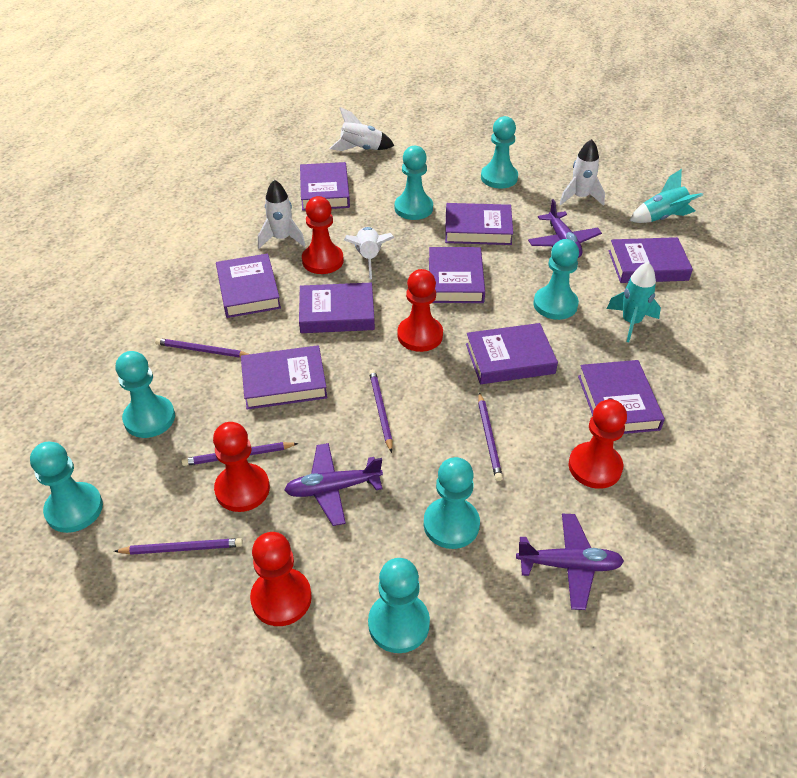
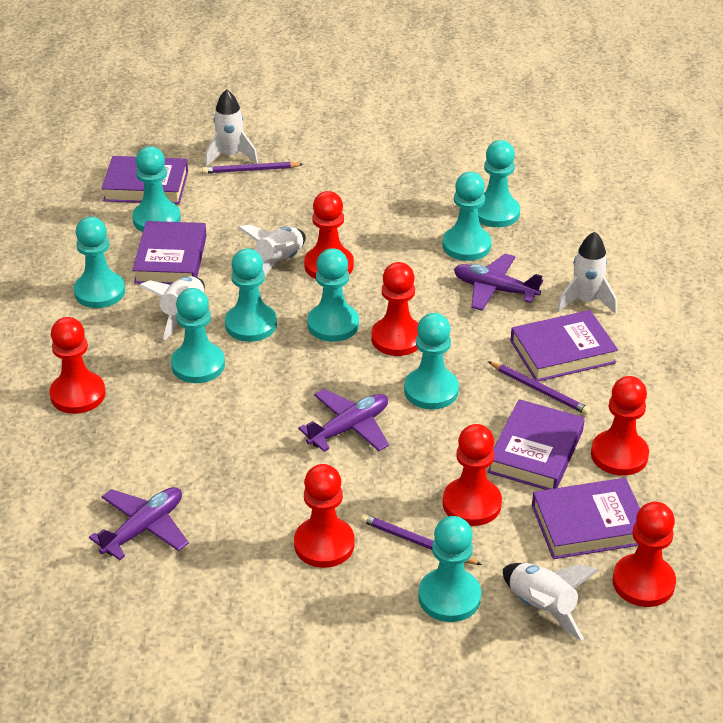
purple book: 9 -> 5
purple pencil: 5 -> 3
red pawn: 5 -> 7
turquoise pawn: 7 -> 9
turquoise rocket: 2 -> 0
white rocket: 4 -> 5

